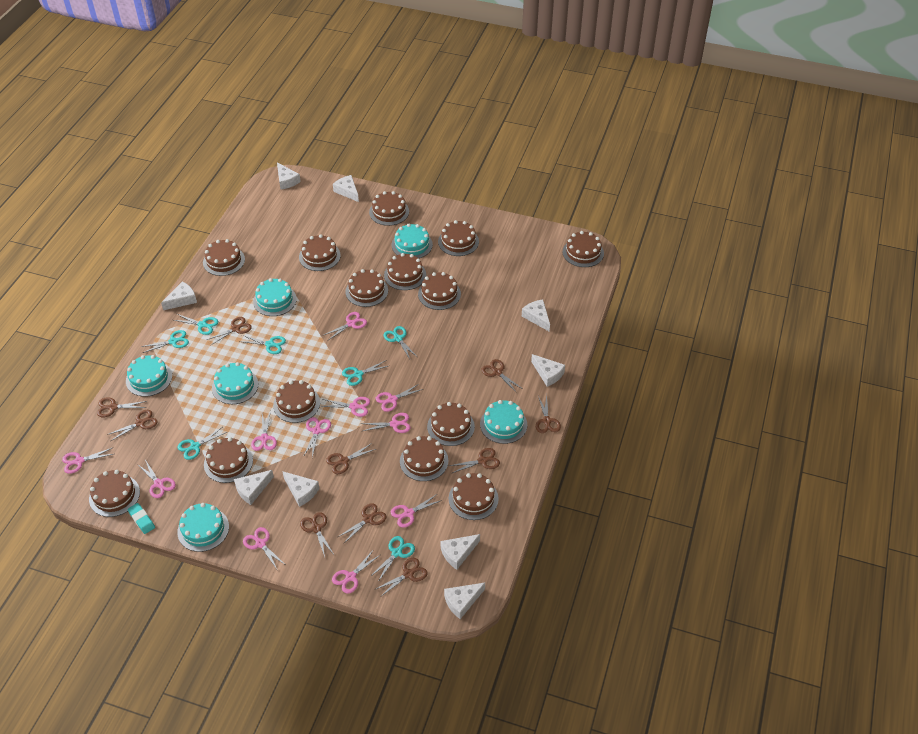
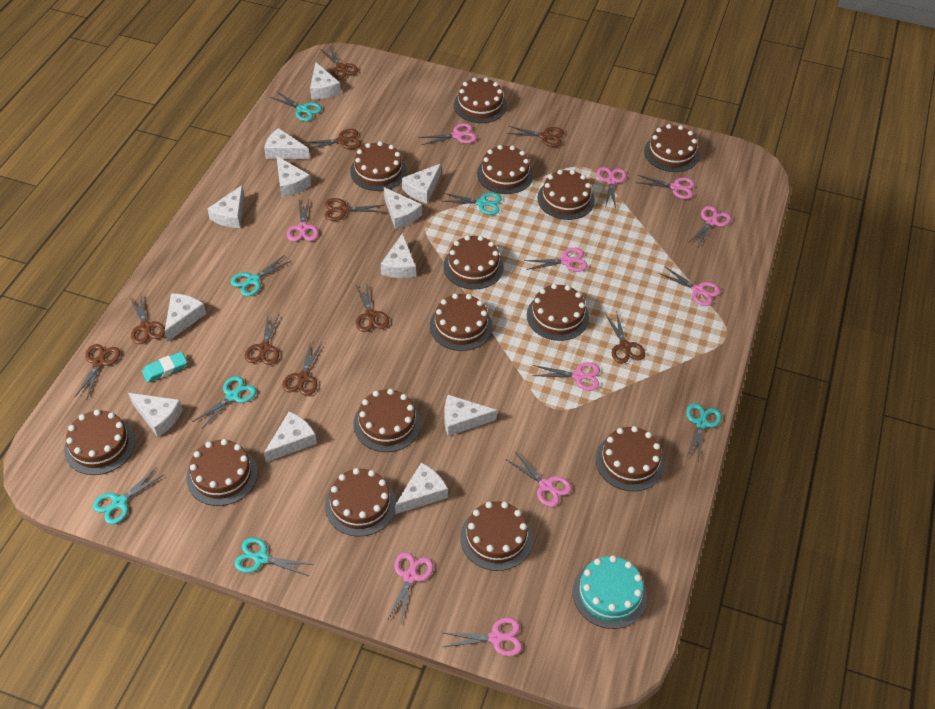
turquoise cake: 6 -> 1
white cheese: 9 -> 12

